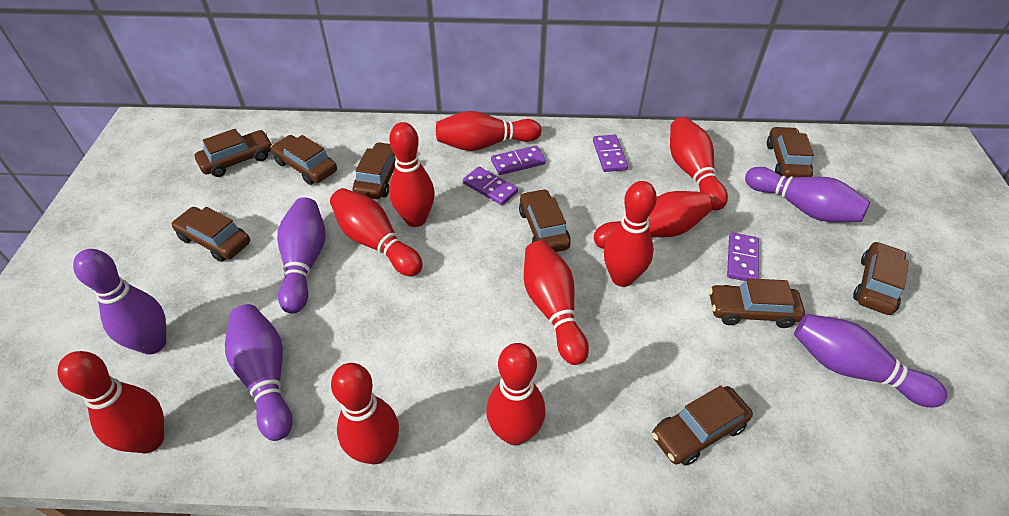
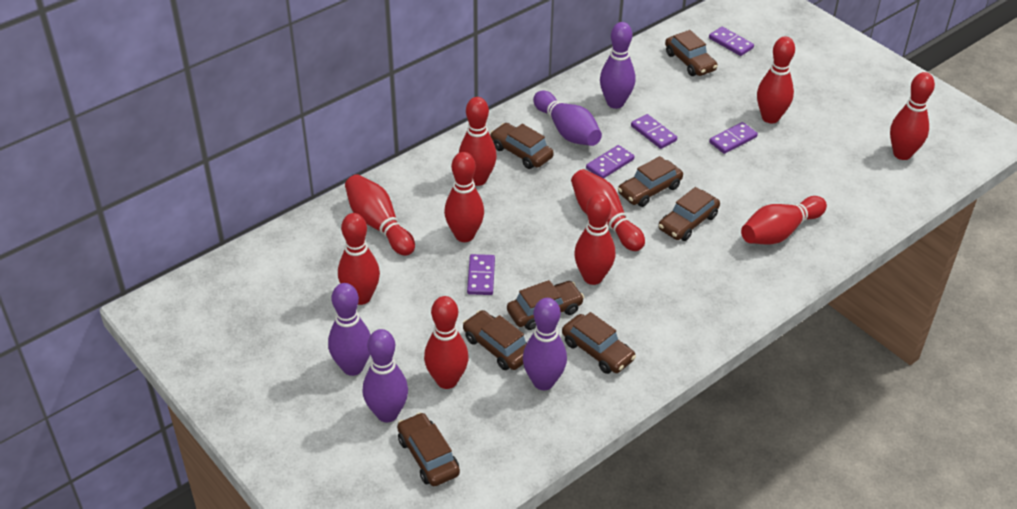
brown car: 9 -> 8
purple domino: 4 -> 5

